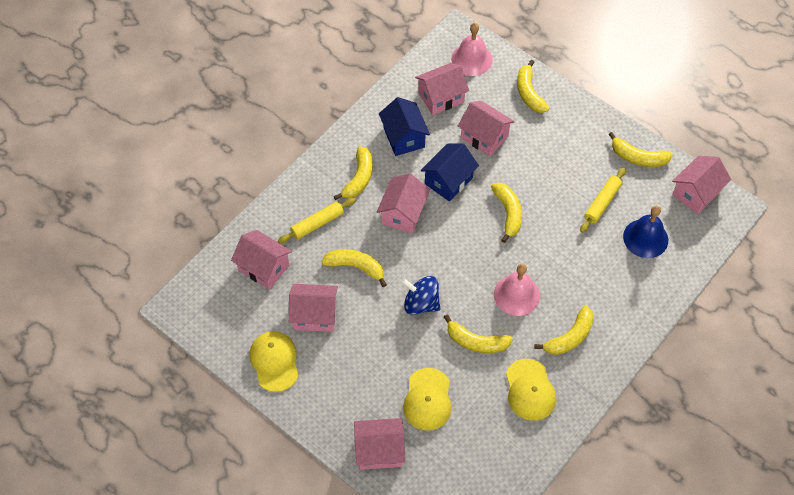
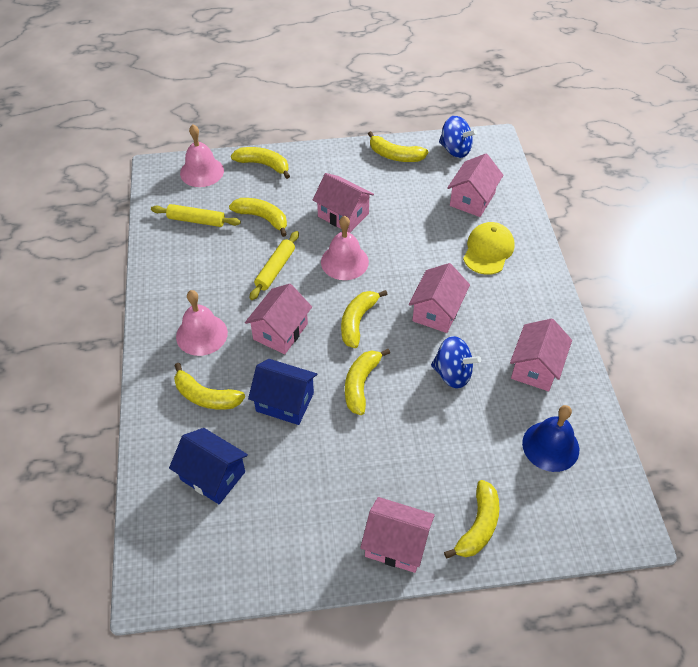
blue spinning top: 1 -> 2
pink bell: 2 -> 3
pink house: 7 -> 6
yellow cap: 3 -> 1

